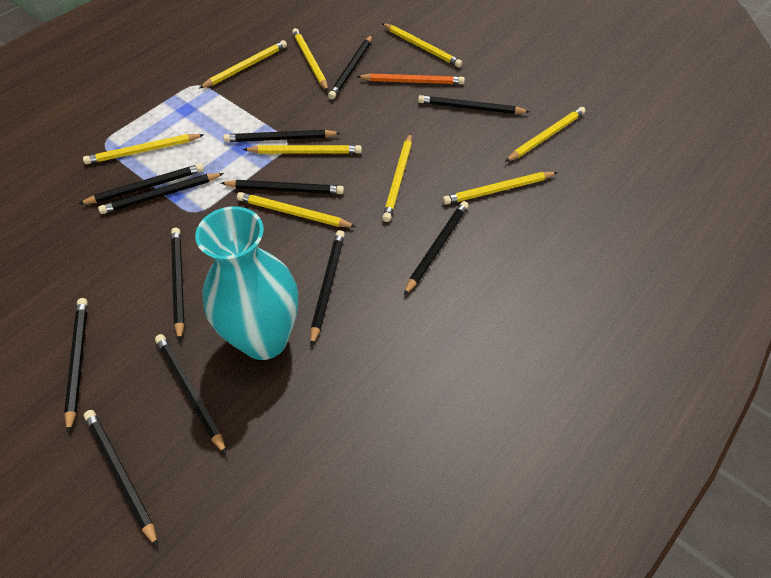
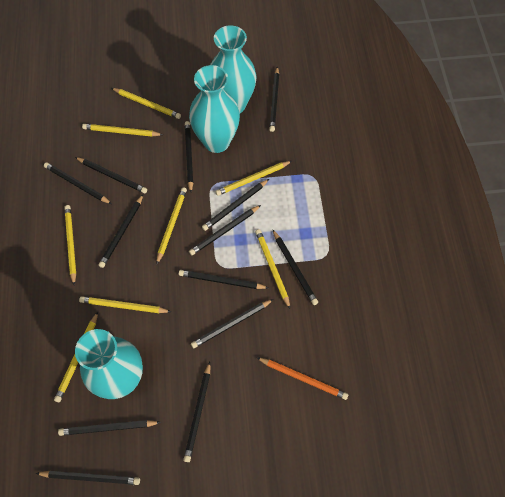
black pencil: 12 -> 13
turquoise vase: 1 -> 3
yellow pencil: 9 -> 8

